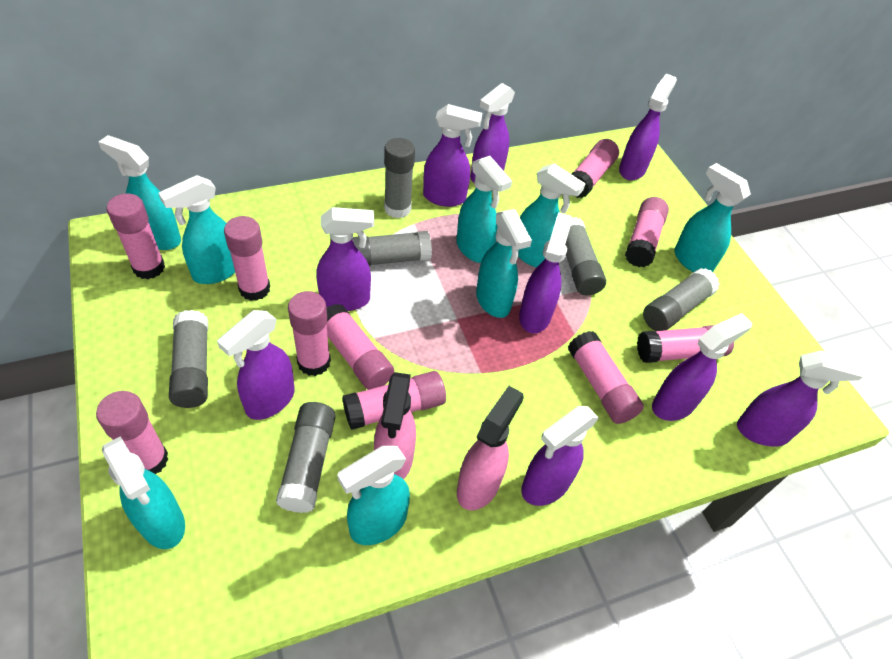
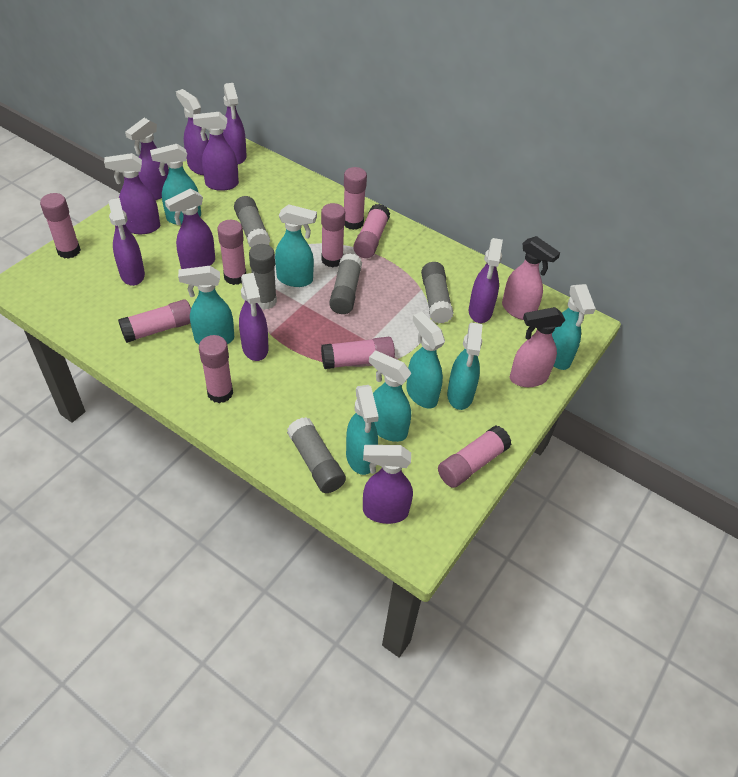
grey glue stick: 6 -> 5
pink glue stick: 10 -> 9
purple spray bottle: 9 -> 10

